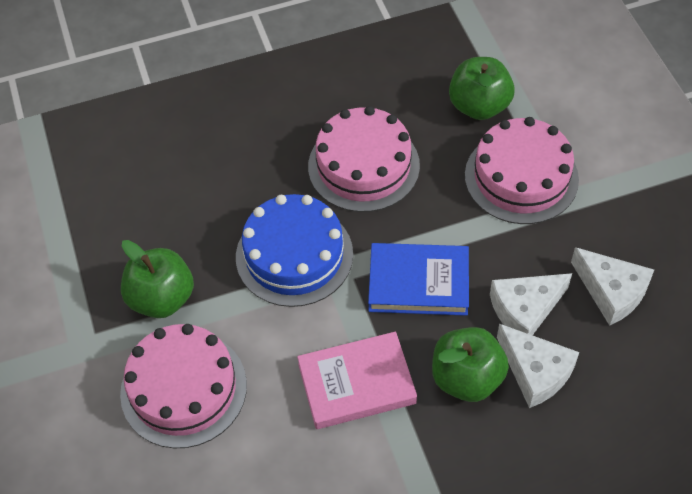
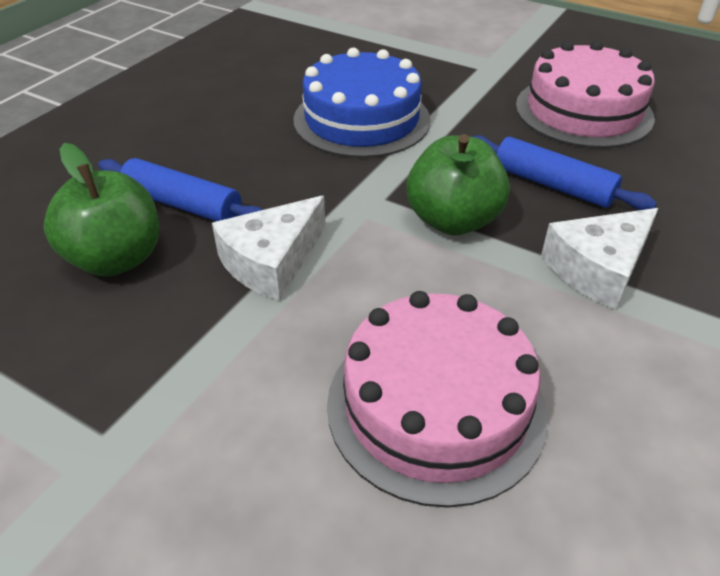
blue book: 1 -> 0
blue rolling pin: 0 -> 2
green apple: 3 -> 2
pink book: 1 -> 0
pink cake: 3 -> 2
white cheese: 3 -> 2

